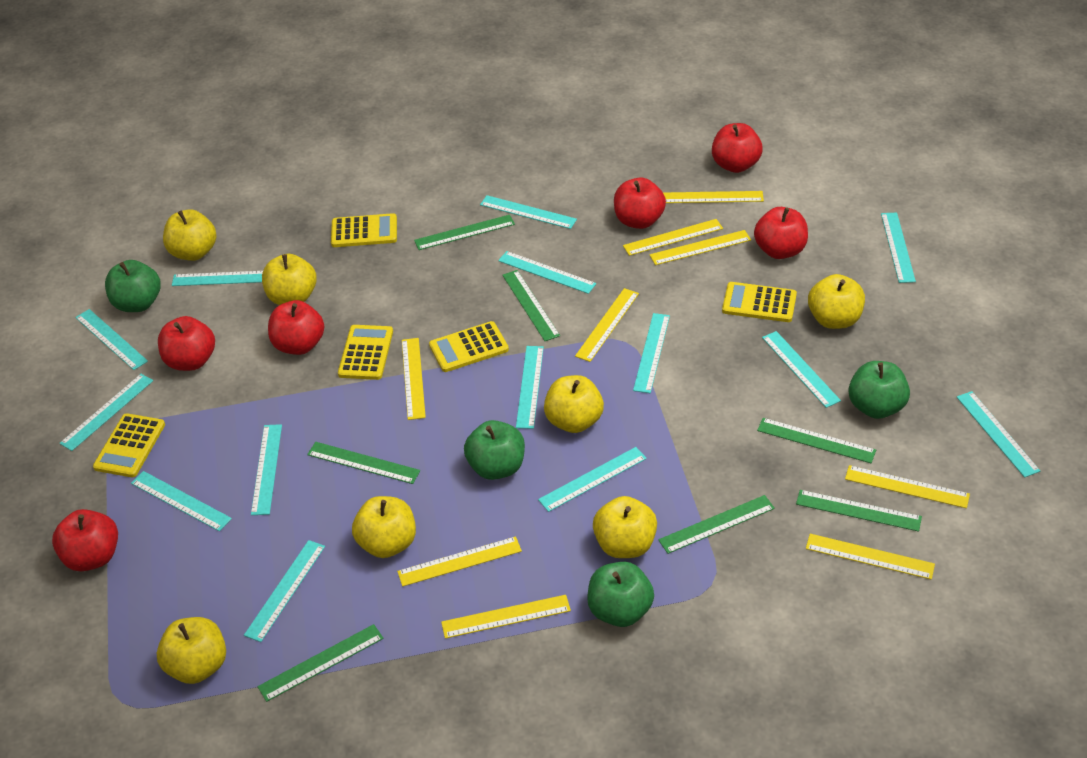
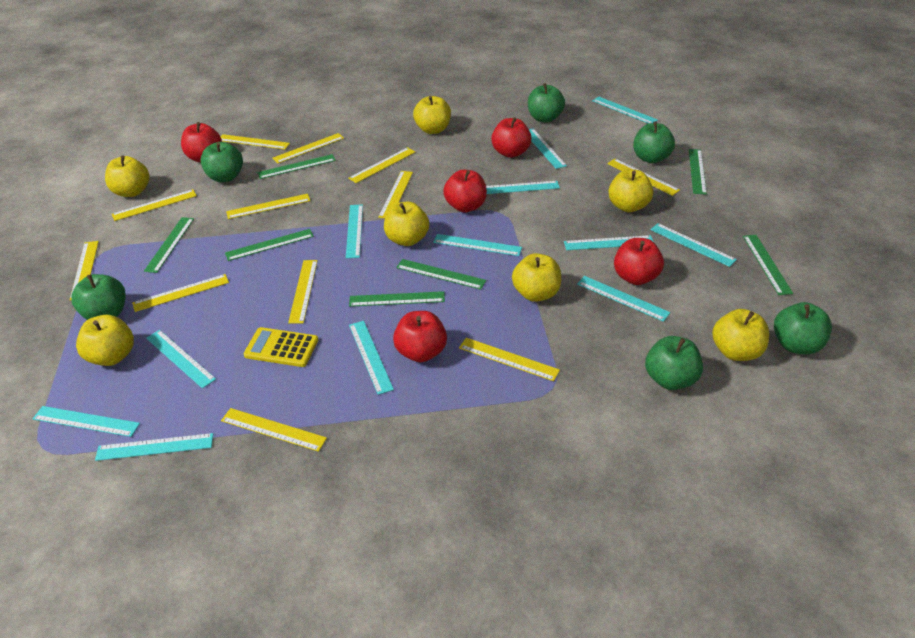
green apple: 4 -> 6
red apple: 6 -> 5
turquoise ruler: 14 -> 12
yellow calculator: 5 -> 1
yellow ruler: 9 -> 12

